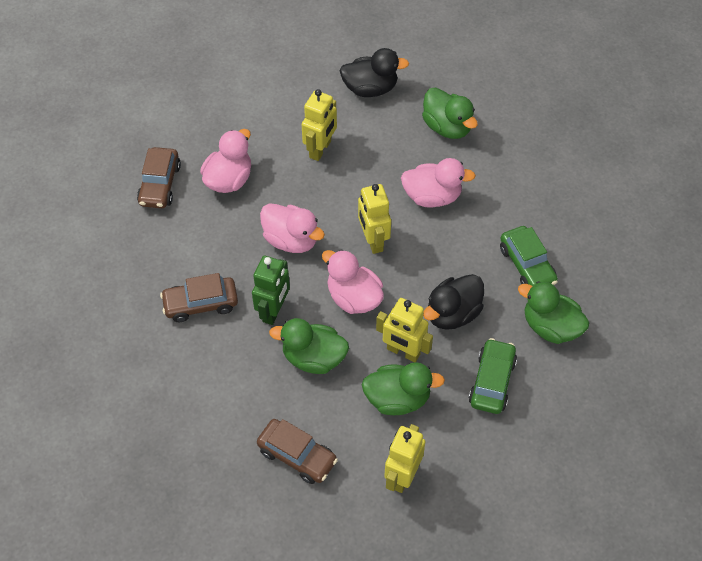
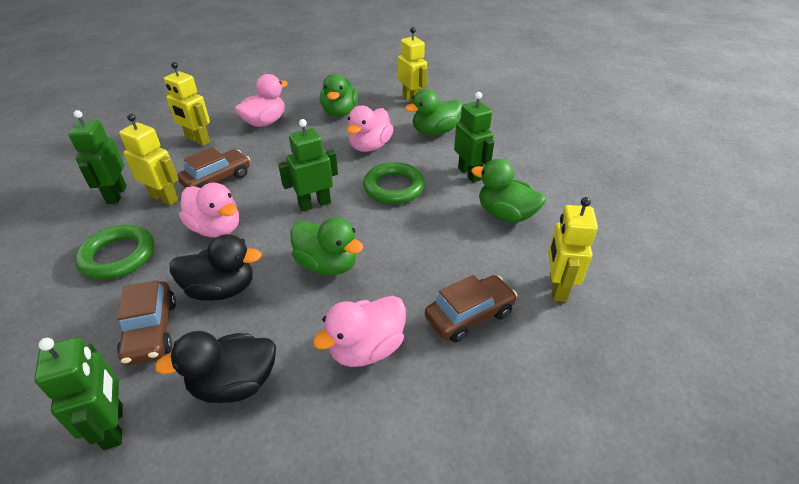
green car: 2 -> 0
green ring: 0 -> 2
green robot: 1 -> 4

